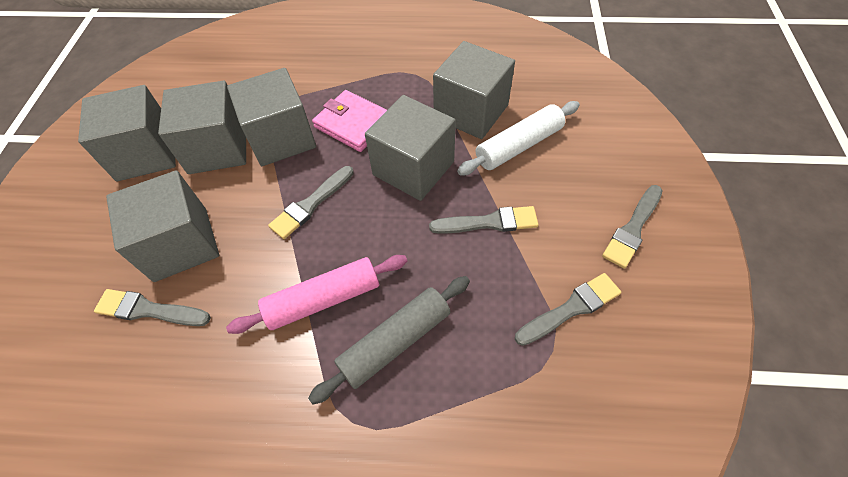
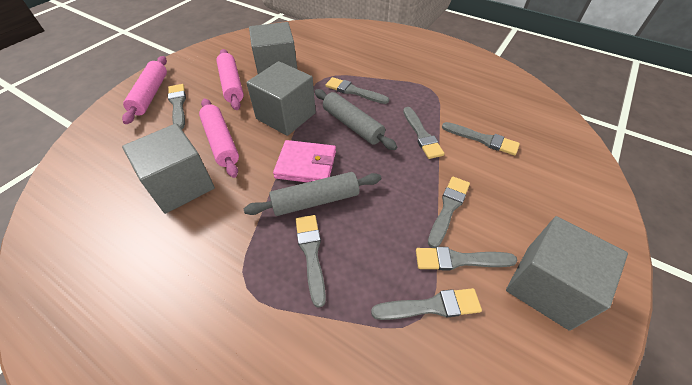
grey brush: 5 -> 8
grey cube: 6 -> 4
grey rolling pin: 1 -> 2
pink rolling pin: 1 -> 3
white rolling pin: 1 -> 0

